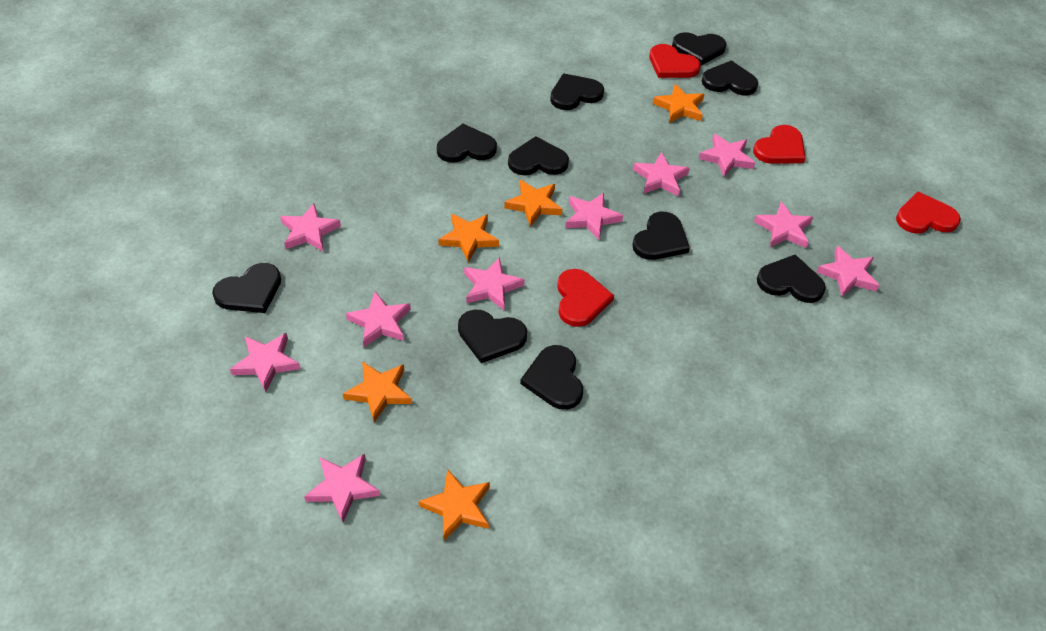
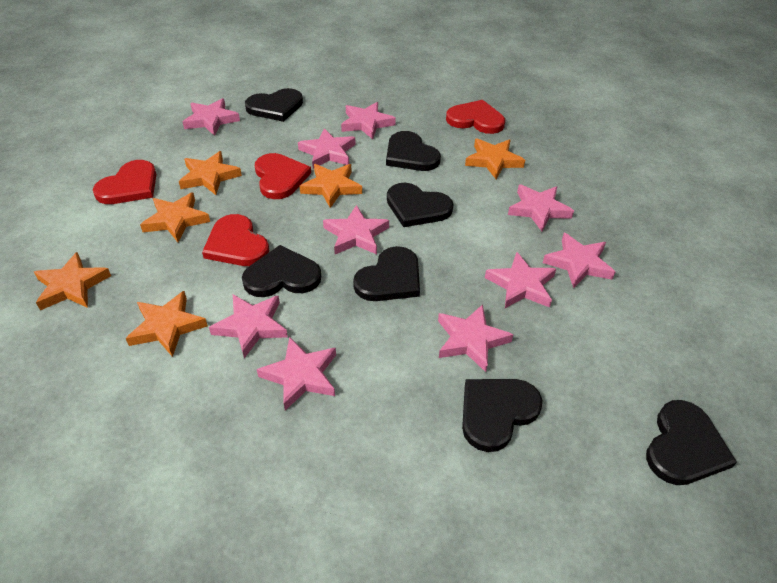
black heart: 10 -> 7
orange star: 5 -> 6

